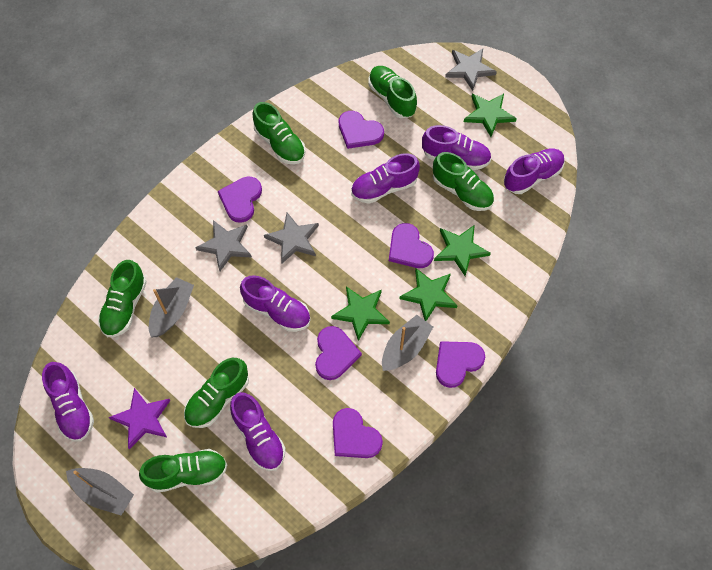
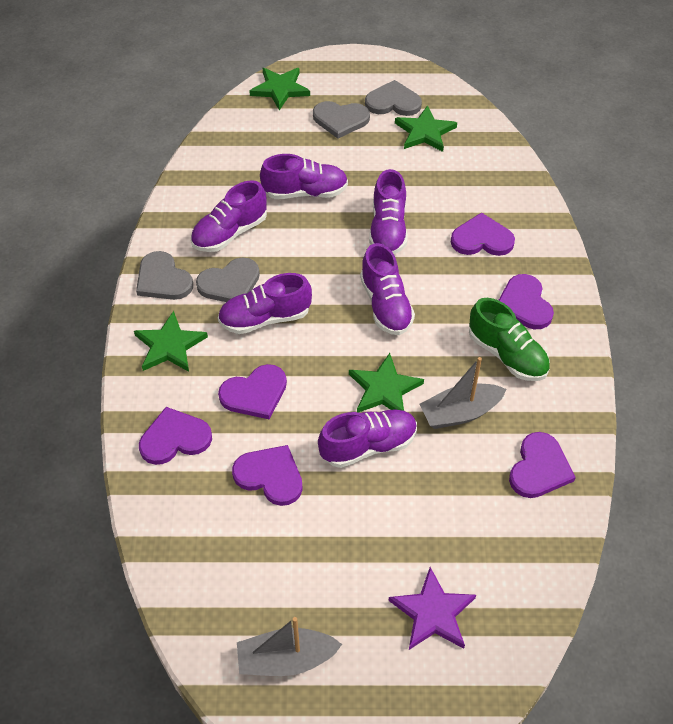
green shoe: 6 -> 1
grey boat: 3 -> 2
grey heart: 0 -> 4
grey star: 3 -> 0

